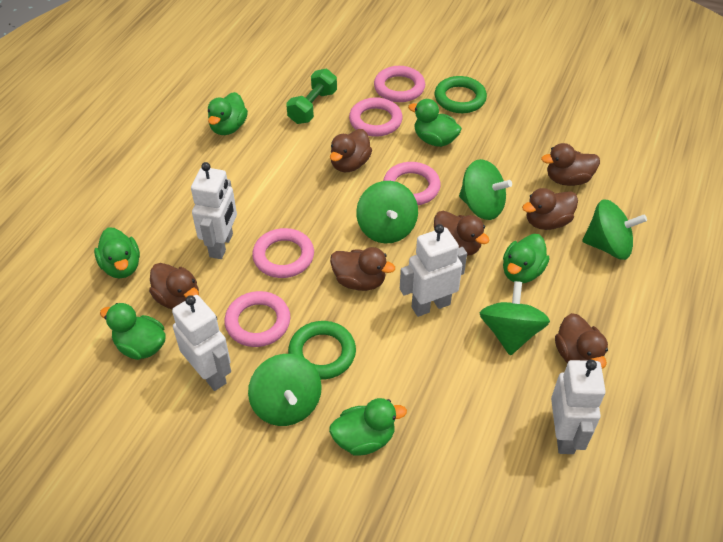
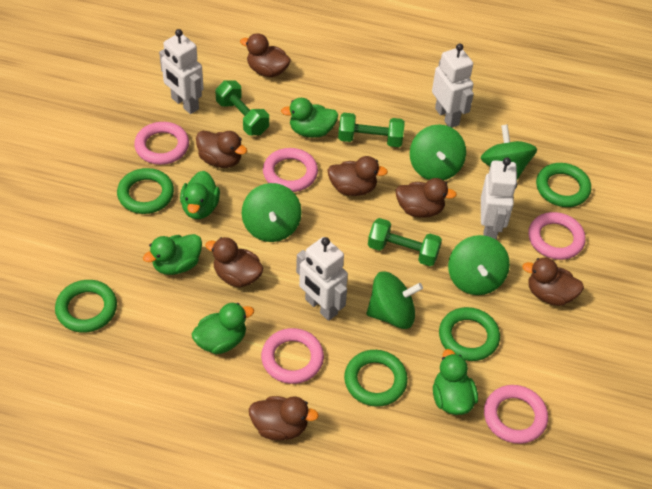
green duck: 6 -> 5
green dumbbell: 1 -> 3
green ring: 2 -> 5

